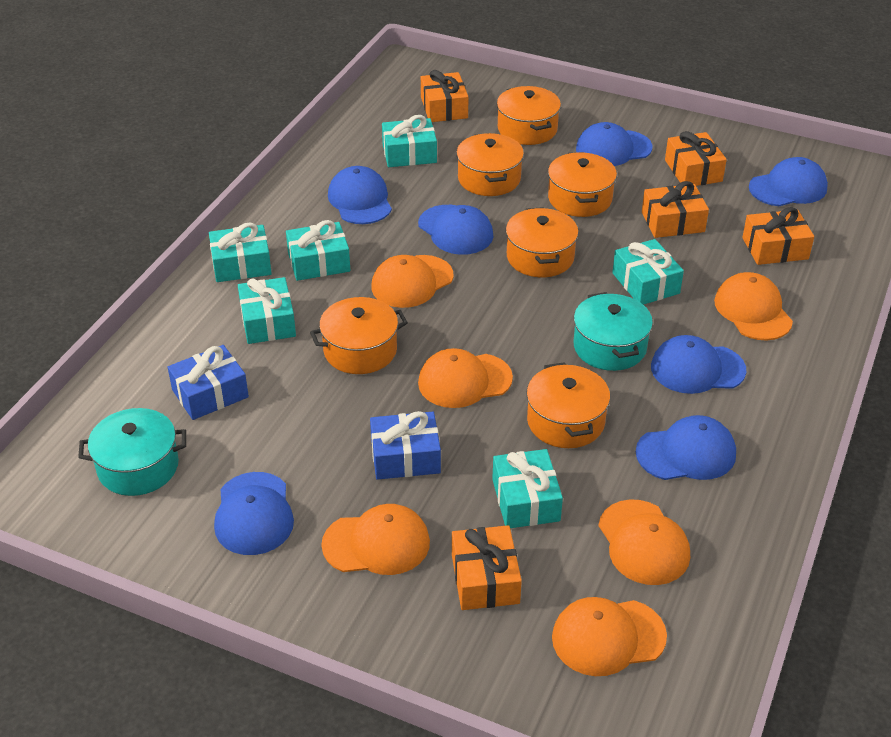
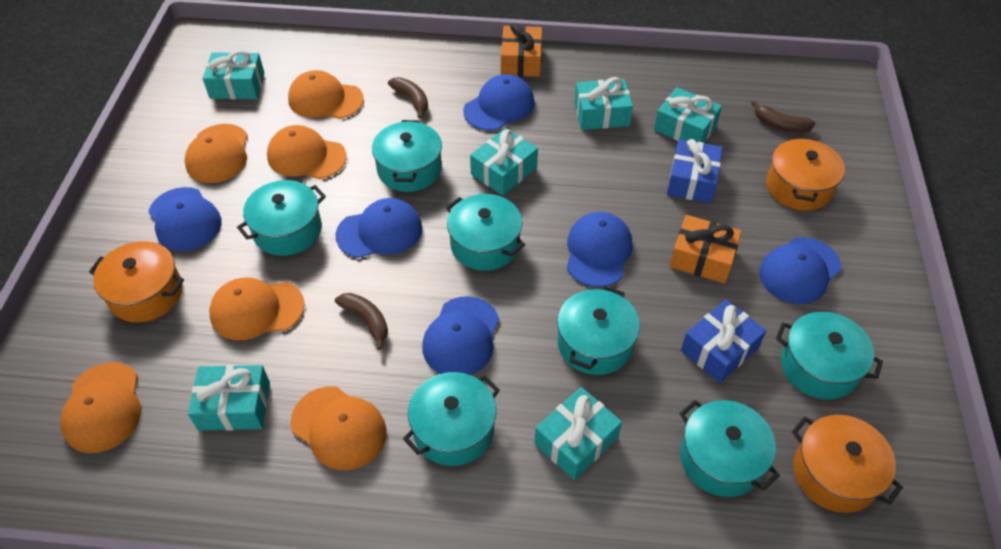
blue cap: 7 -> 6
brown banana: 0 -> 3
orange gift: 5 -> 2
orange pot: 6 -> 3
turquoise pot: 2 -> 7

